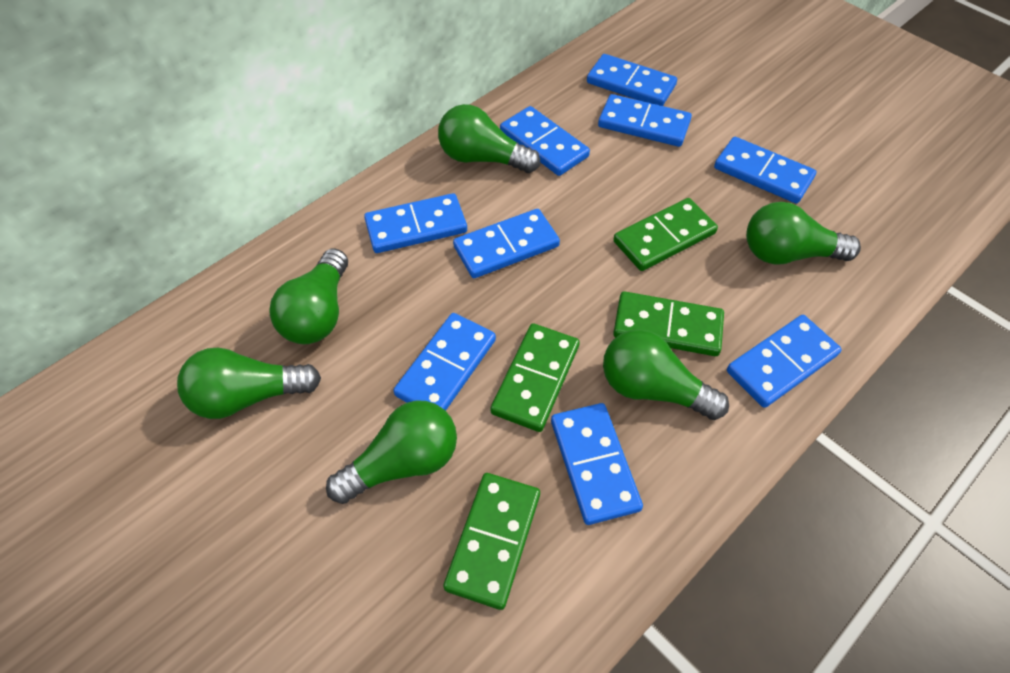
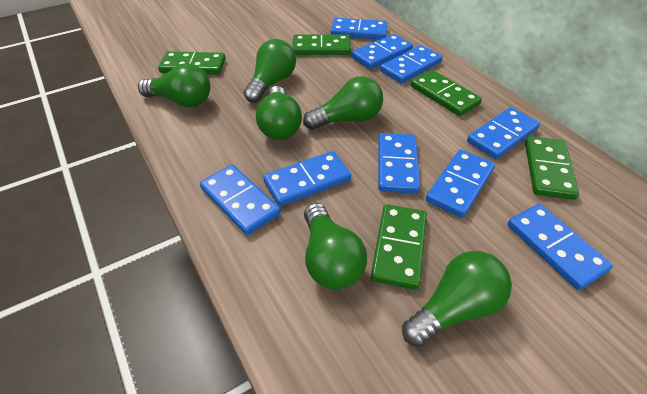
green domino: 4 -> 5

